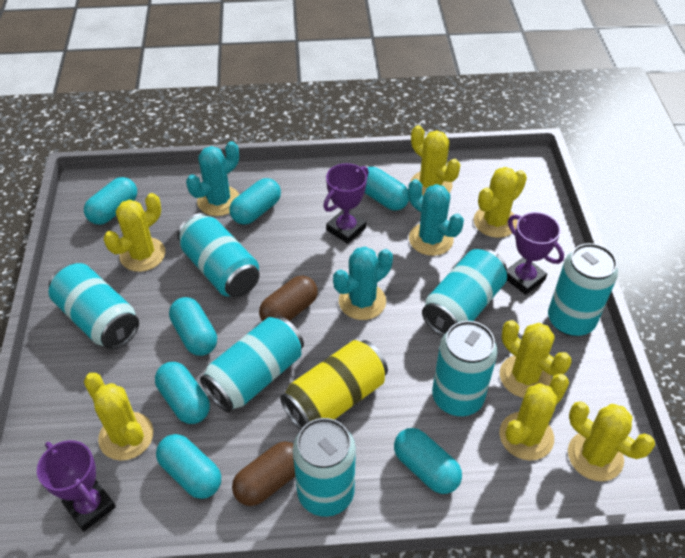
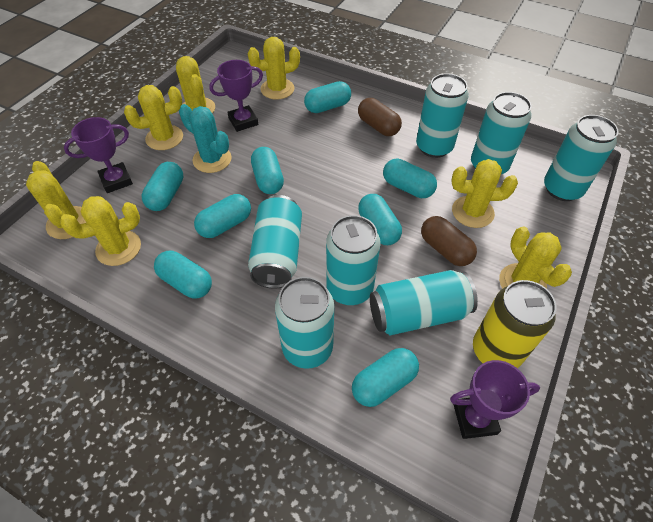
turquoise cactus: 3 -> 1
turquoise capsule: 7 -> 8

